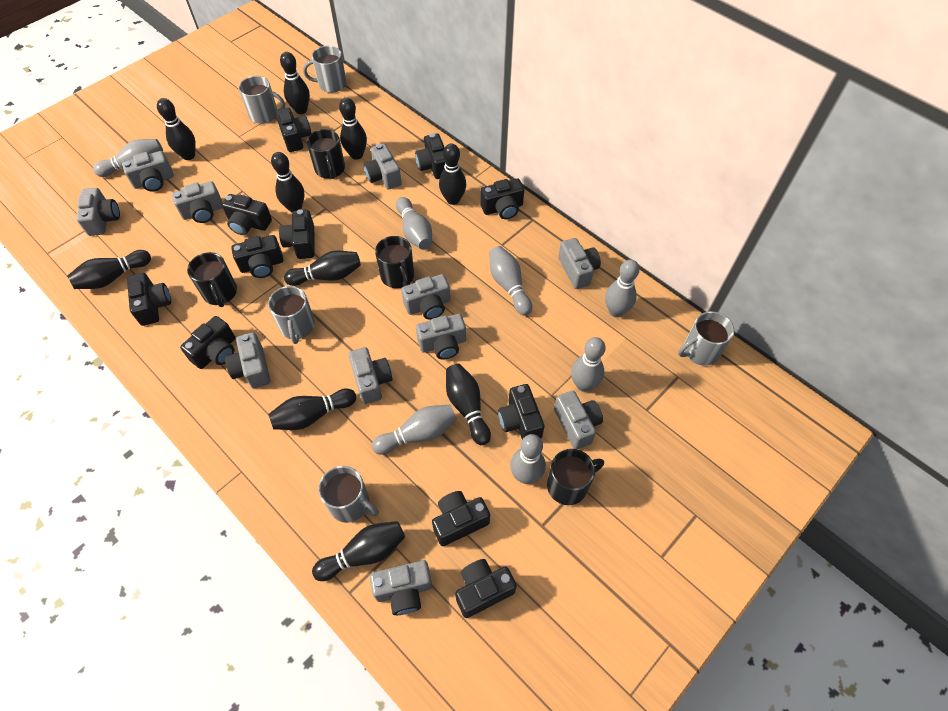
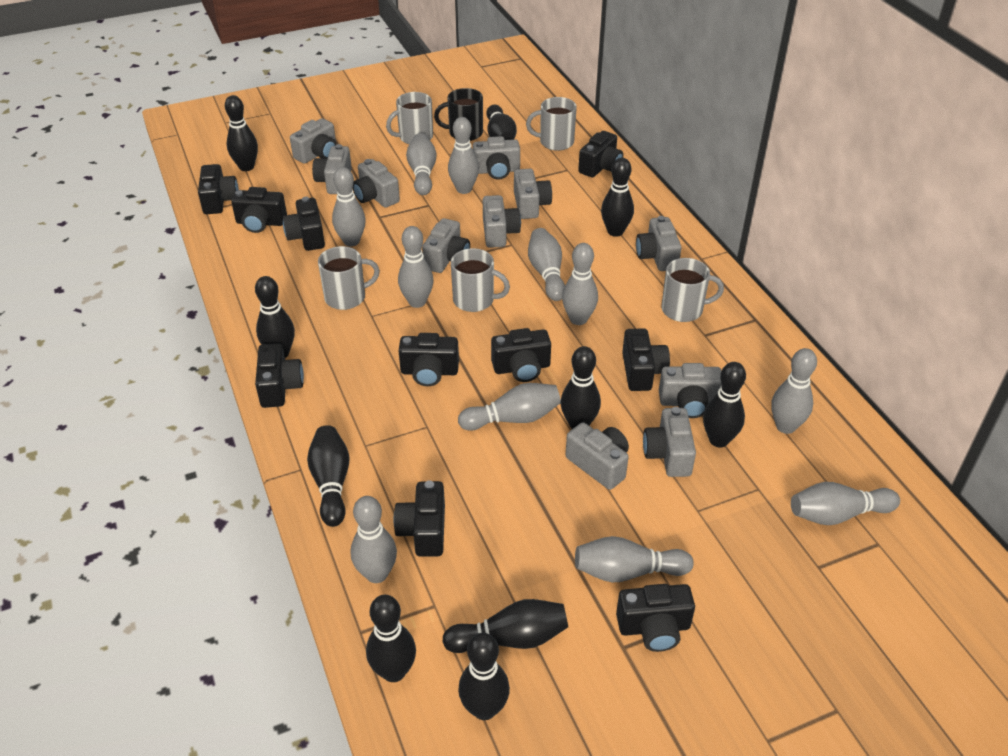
black camera: 11 -> 10
black mug: 4 -> 1
grey bowling pin: 7 -> 11

